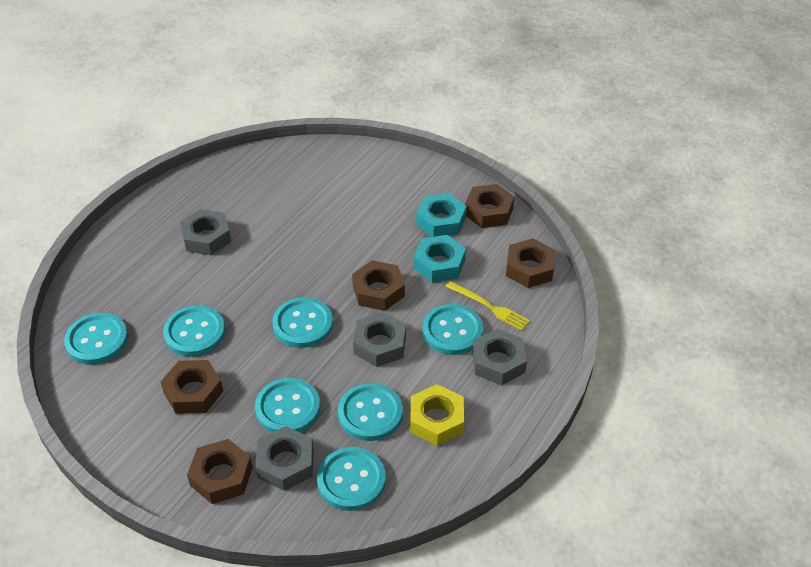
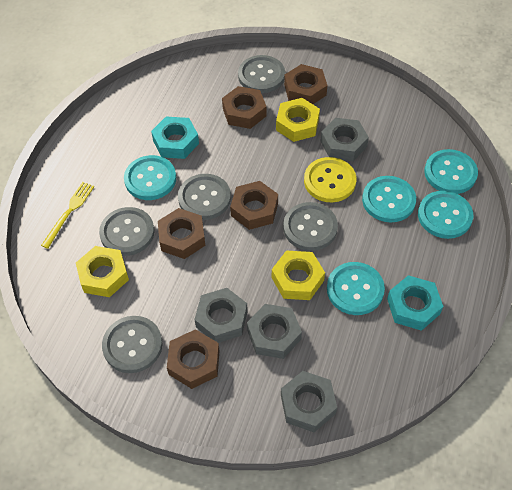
grey button: 0 -> 5
turquoise button: 7 -> 5
yellow button: 0 -> 1
yellow nut: 1 -> 3

